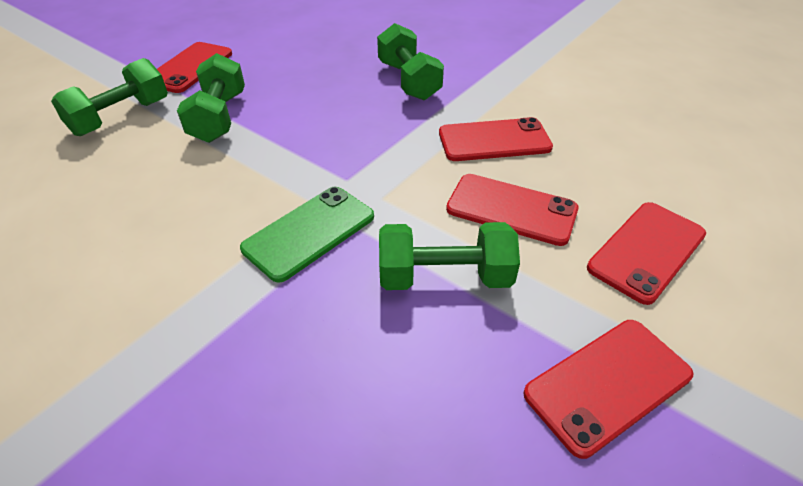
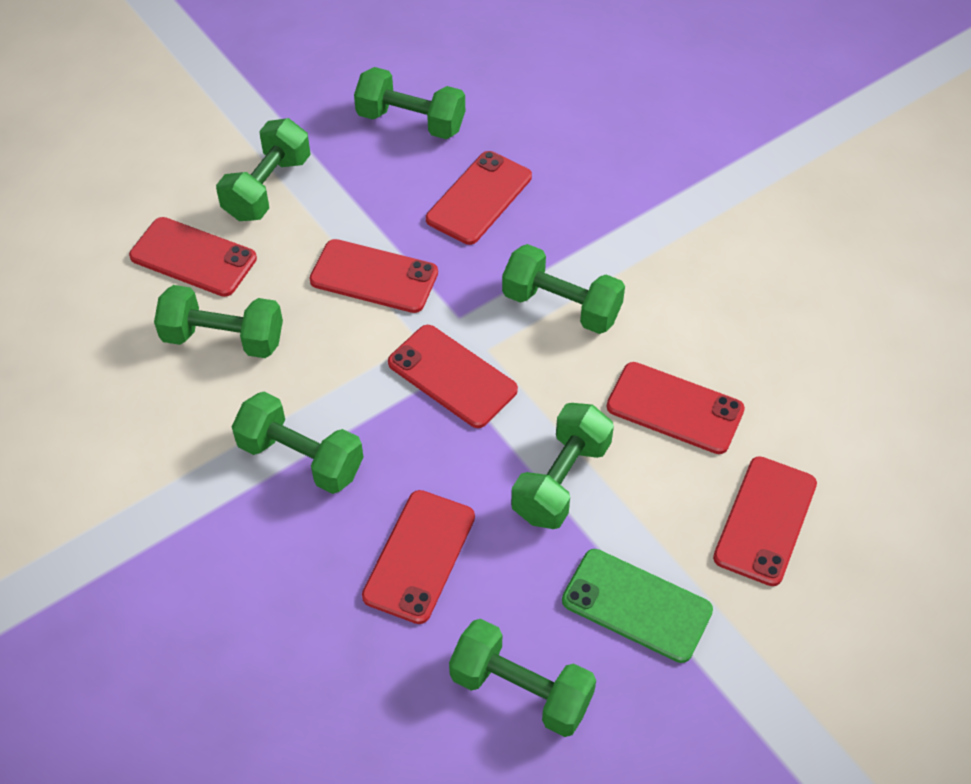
green dumbbell: 4 -> 7
red phone: 5 -> 7

